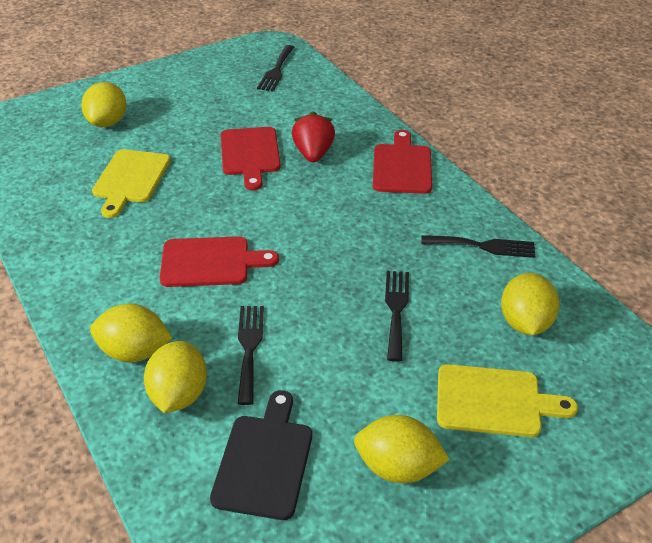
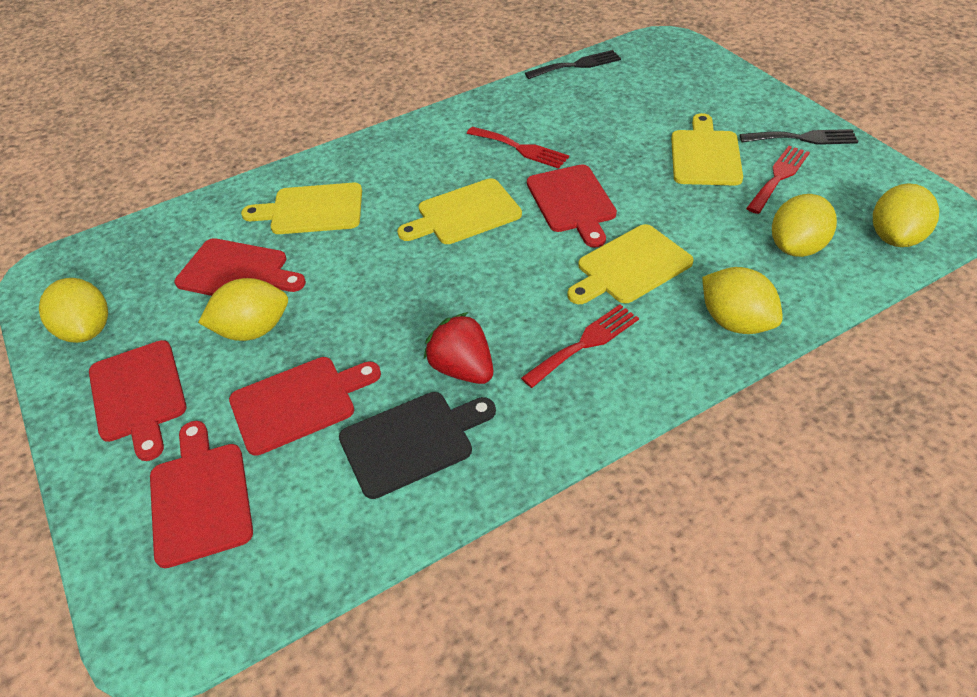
black fork: 4 -> 2
red cutting board: 3 -> 5
red fork: 0 -> 3
yellow cutting board: 2 -> 4

